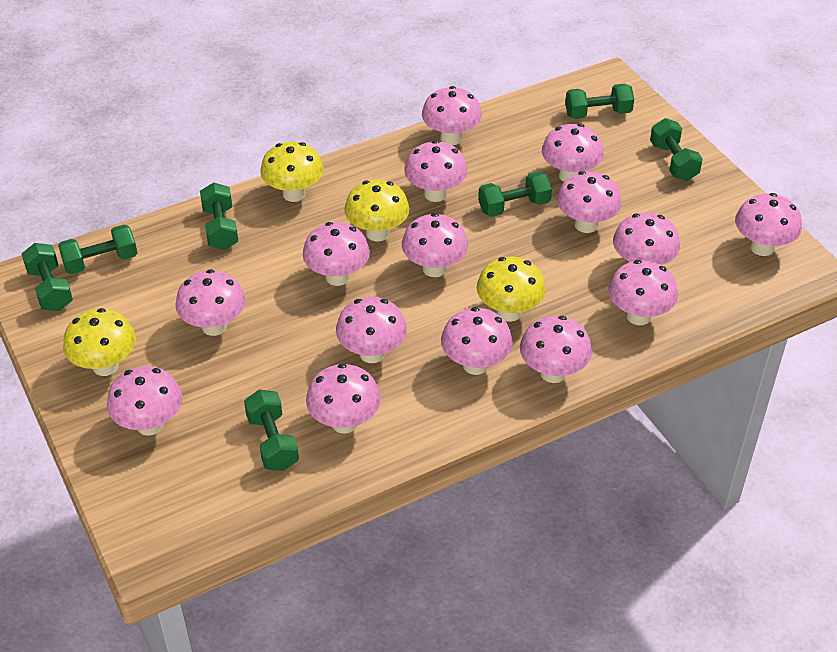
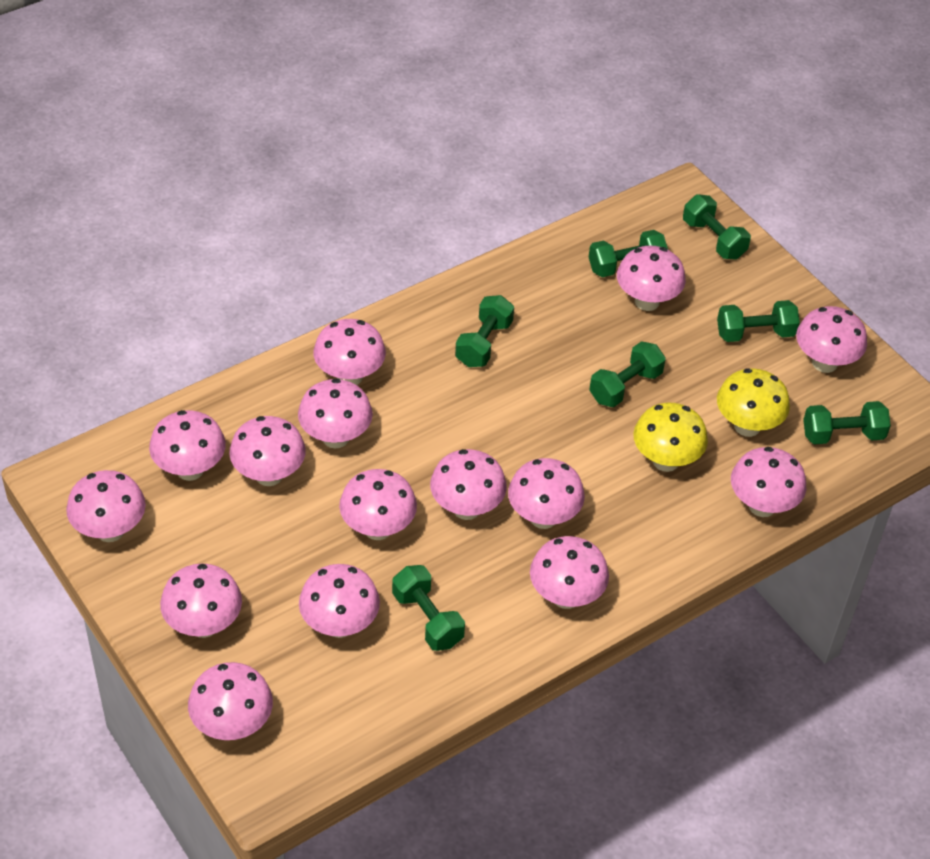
yellow mushroom: 4 -> 2

